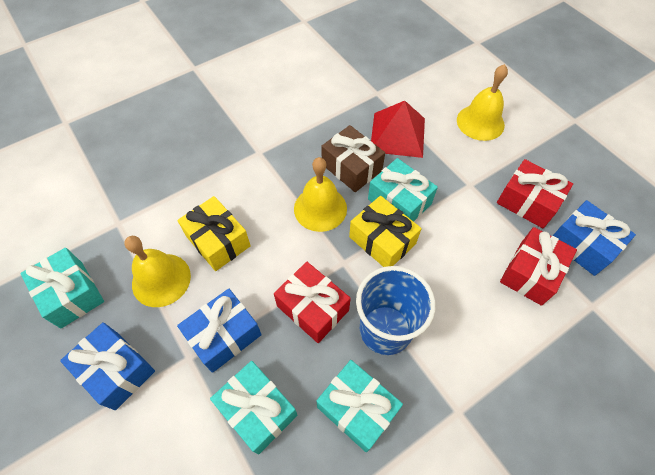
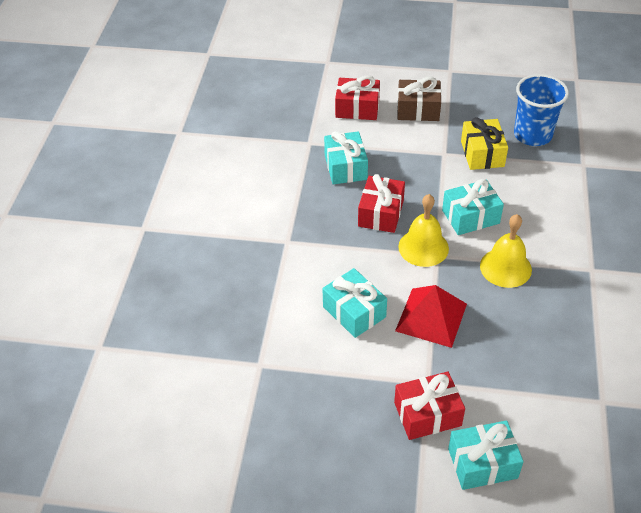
blue gift: 3 -> 0
yellow bell: 3 -> 2
yellow gift: 2 -> 1

